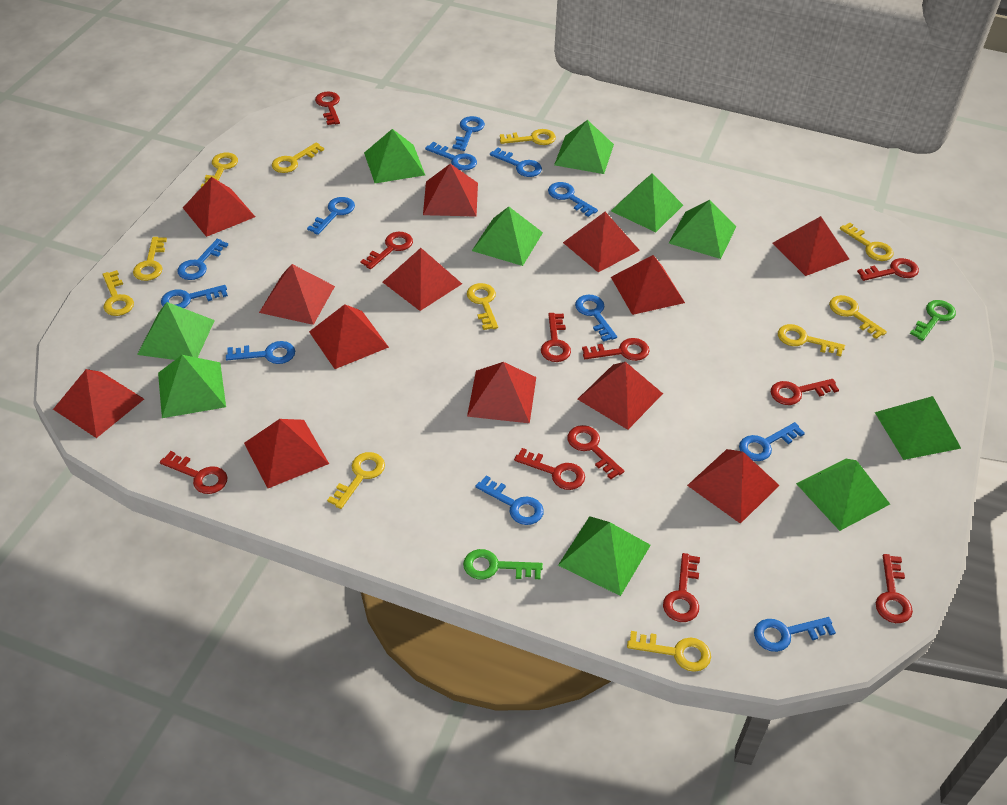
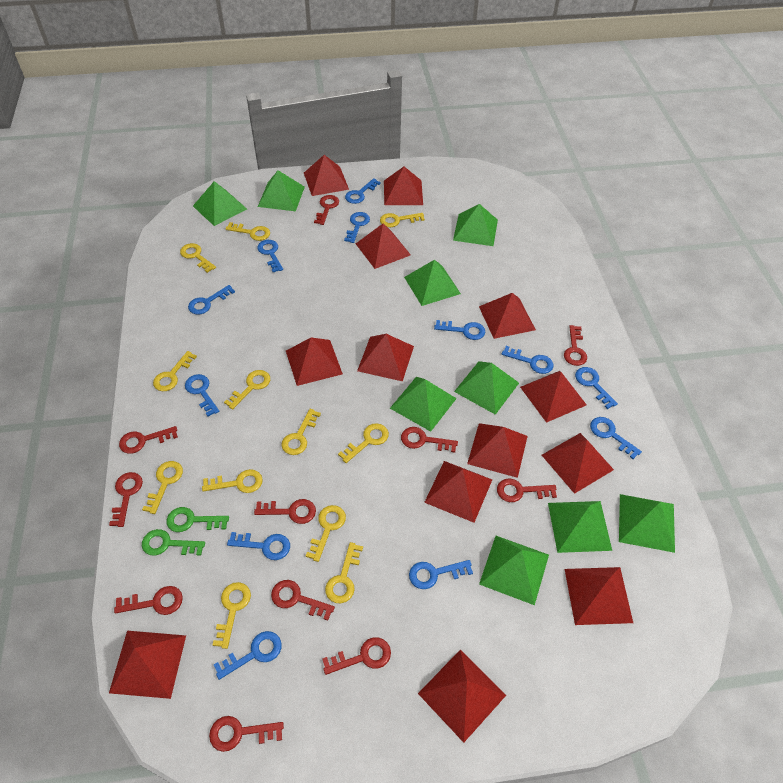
green pyramid: 10 -> 9
yellow key: 11 -> 12

